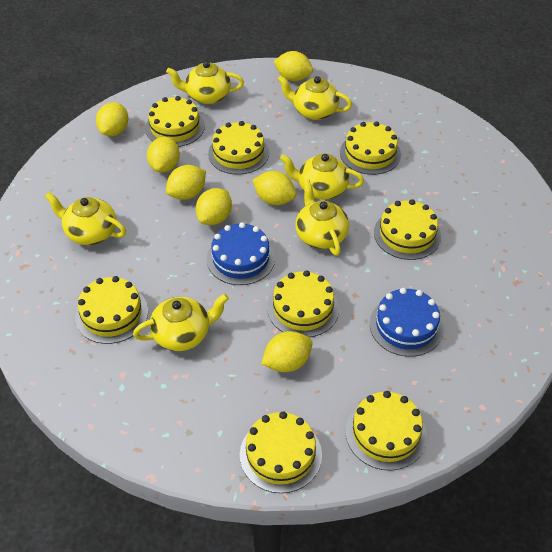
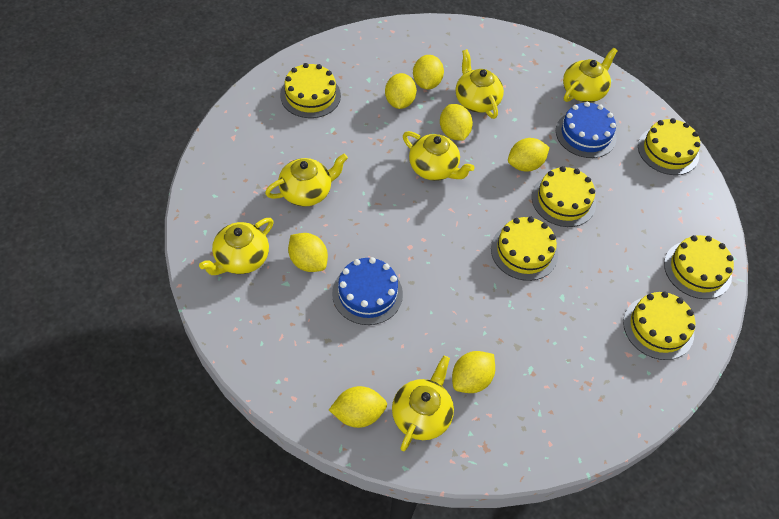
yellow cake: 8 -> 6

